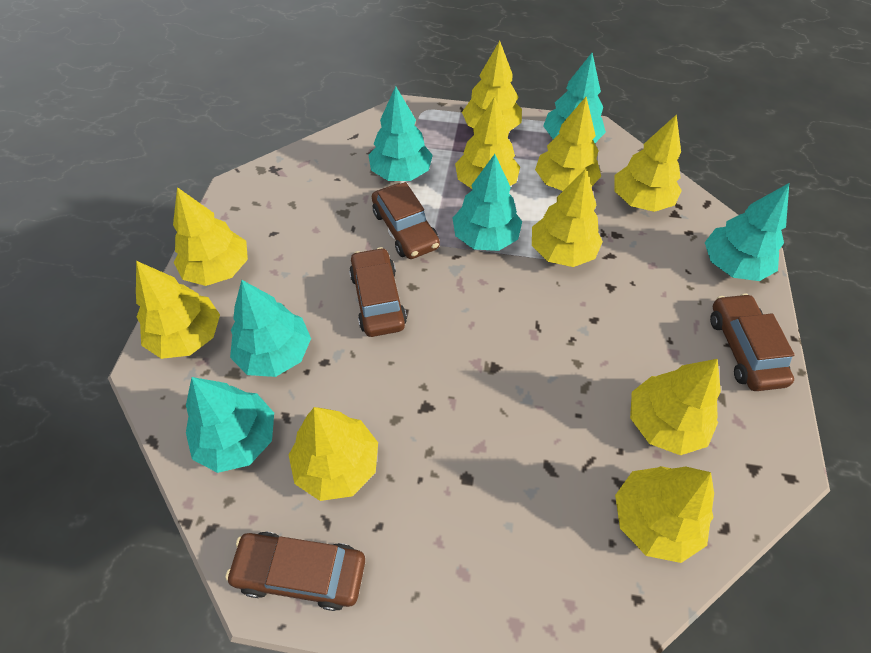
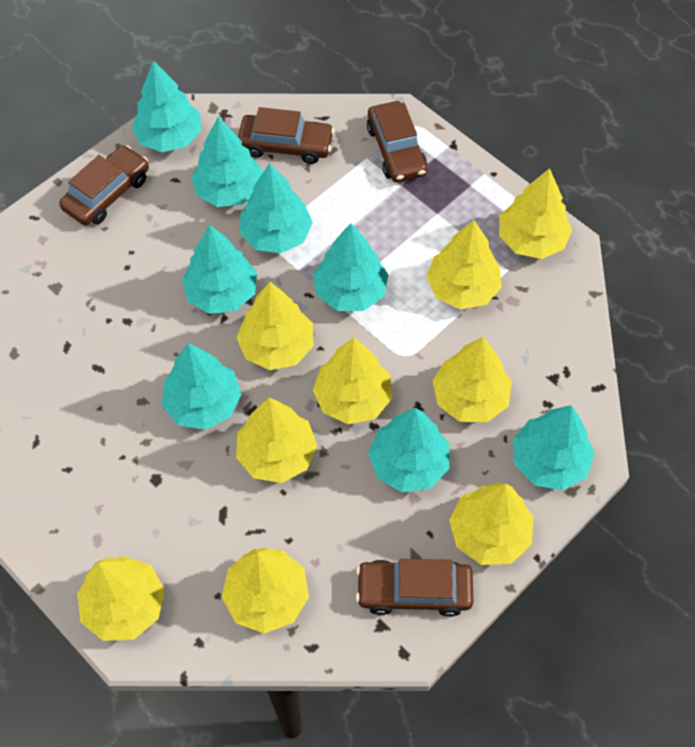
turquoise tree: 6 -> 8
yellow tree: 10 -> 9

